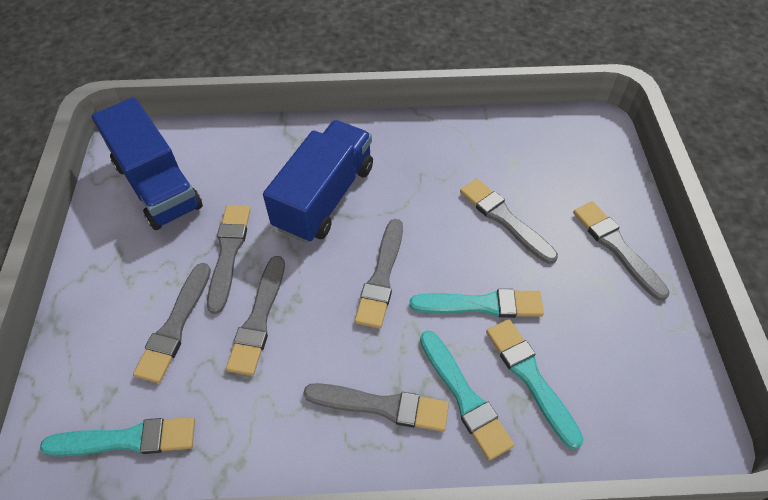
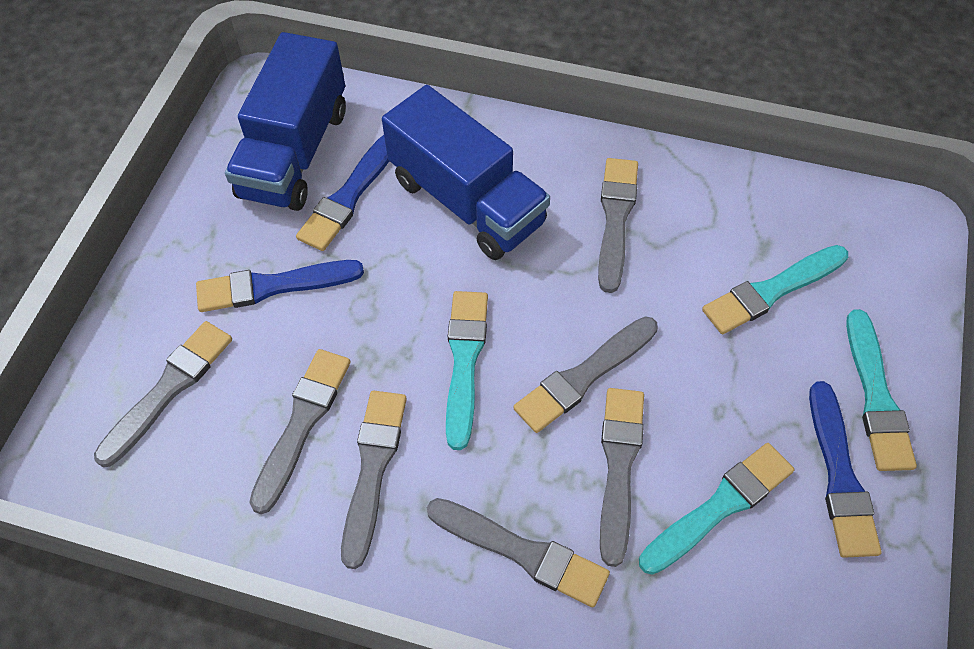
blue brush: 0 -> 3

